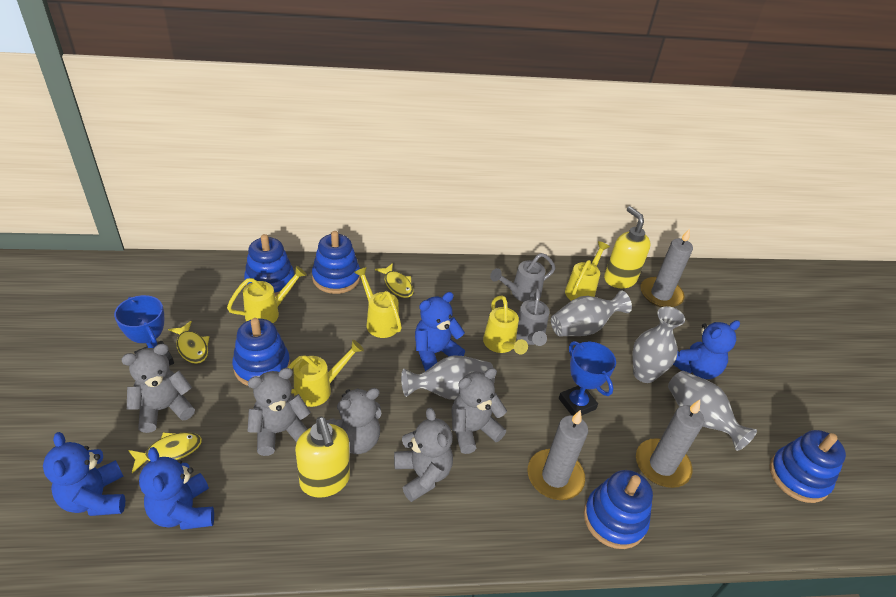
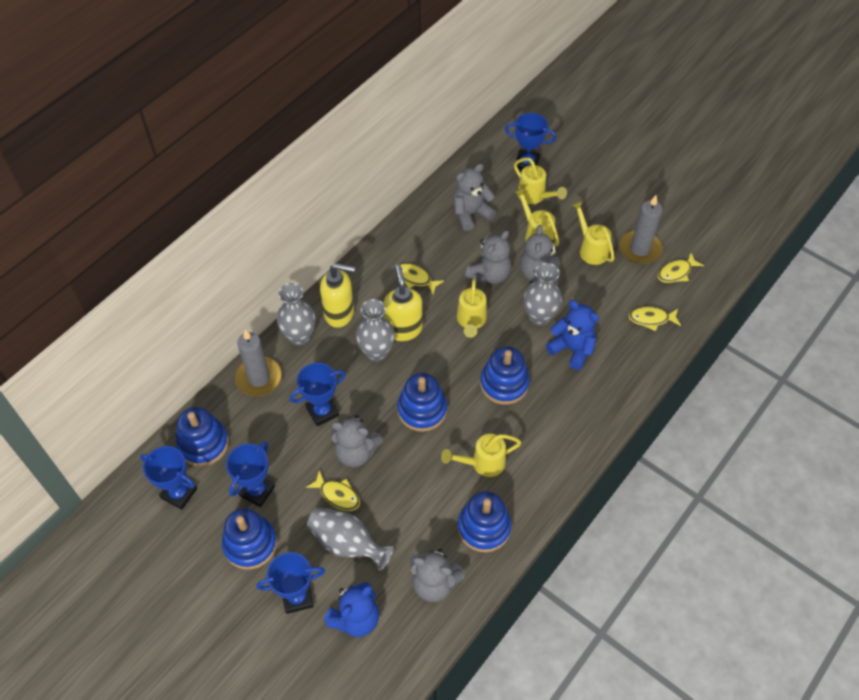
blue teddy bear: 4 -> 2
blue trophy: 2 -> 5
grey candle: 3 -> 2
grey watering can: 2 -> 0
yellow fish: 3 -> 4

